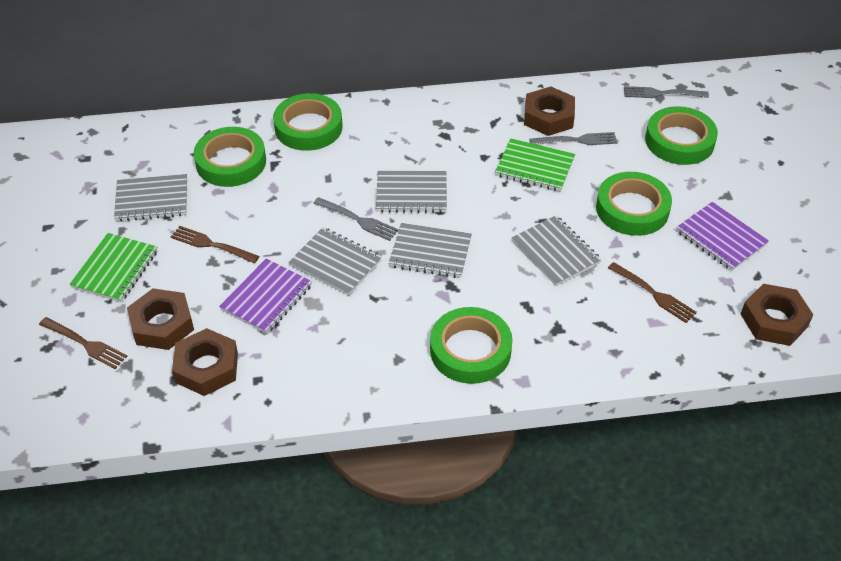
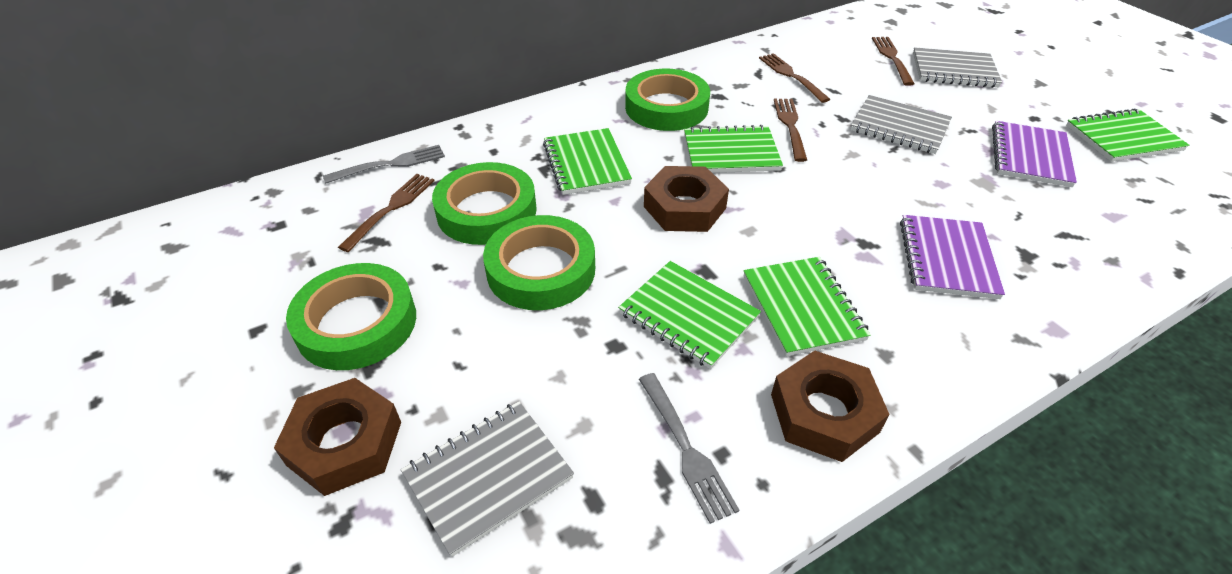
brown fork: 3 -> 4
brown nut: 4 -> 3
green notebook: 2 -> 5
green tape: 5 -> 4
grey fork: 3 -> 2
grey notebook: 5 -> 3

